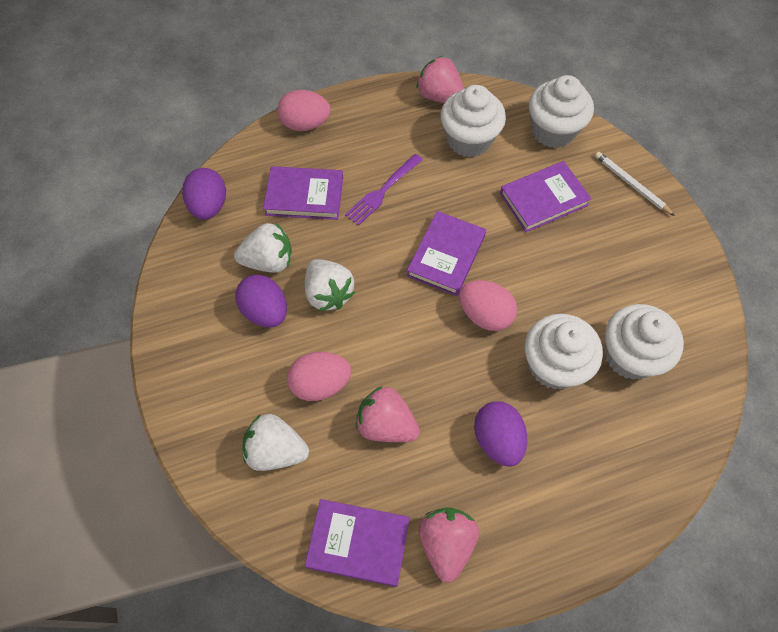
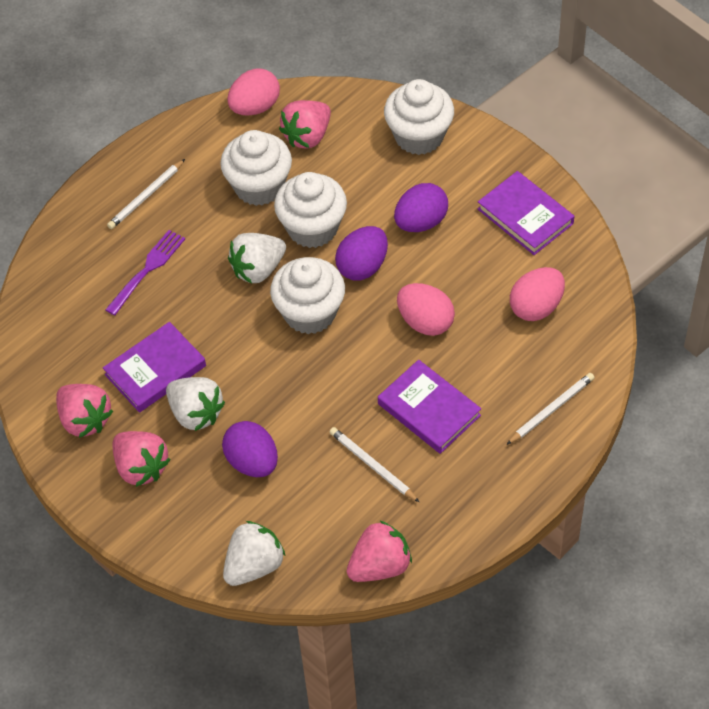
pink strawberry: 3 -> 4
purple book: 4 -> 3
white pencil: 1 -> 3

